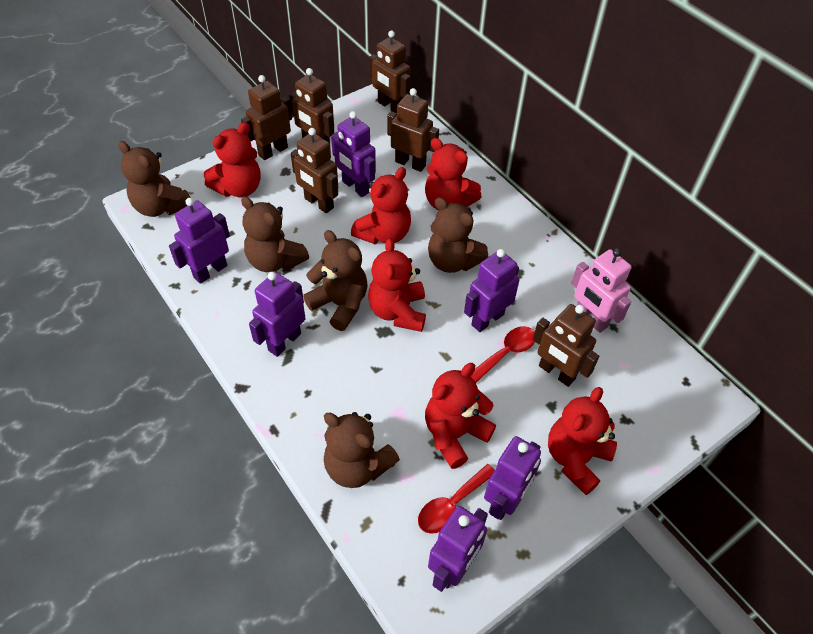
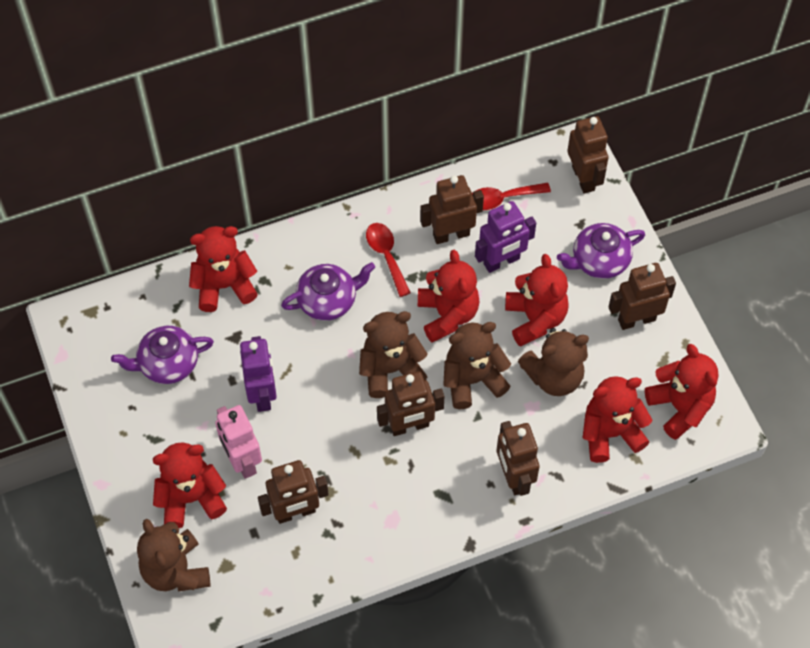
brown teddy bear: 5 -> 4
purple robot: 6 -> 2
purple teapot: 0 -> 3

